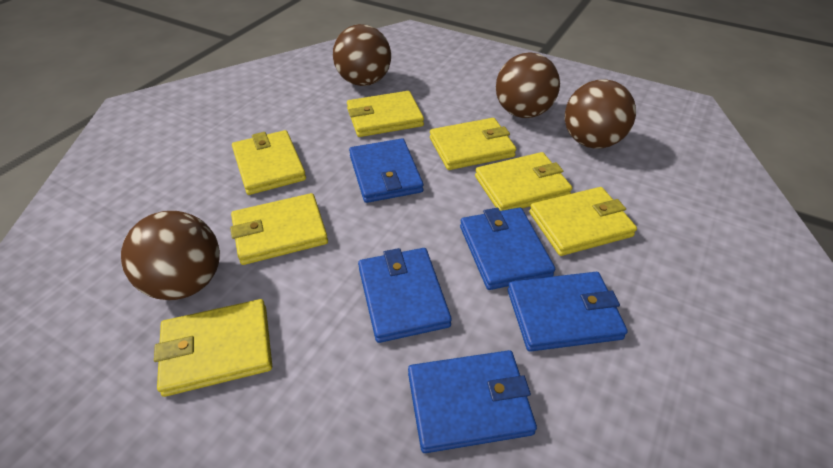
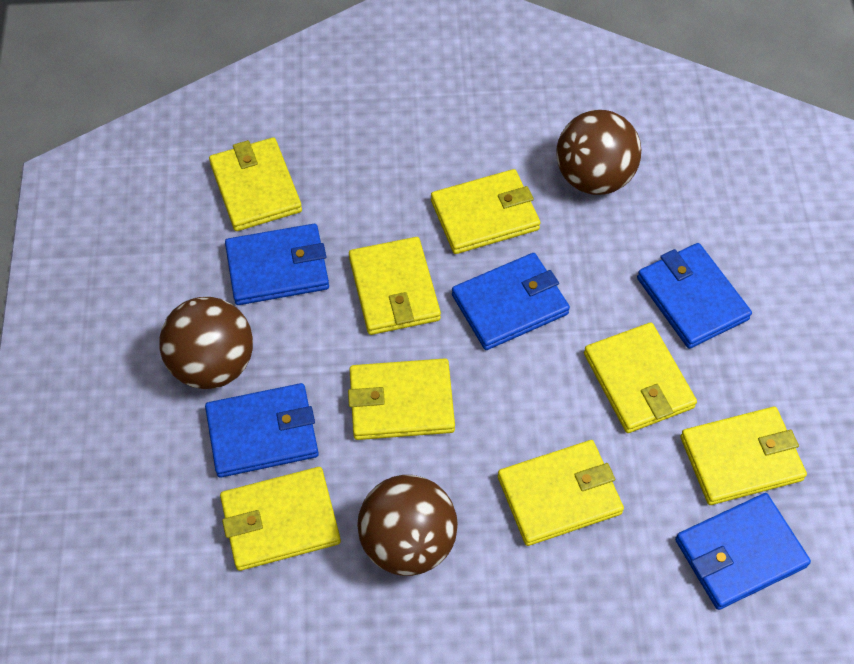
brown ball: 4 -> 3
yellow wallet: 7 -> 8

